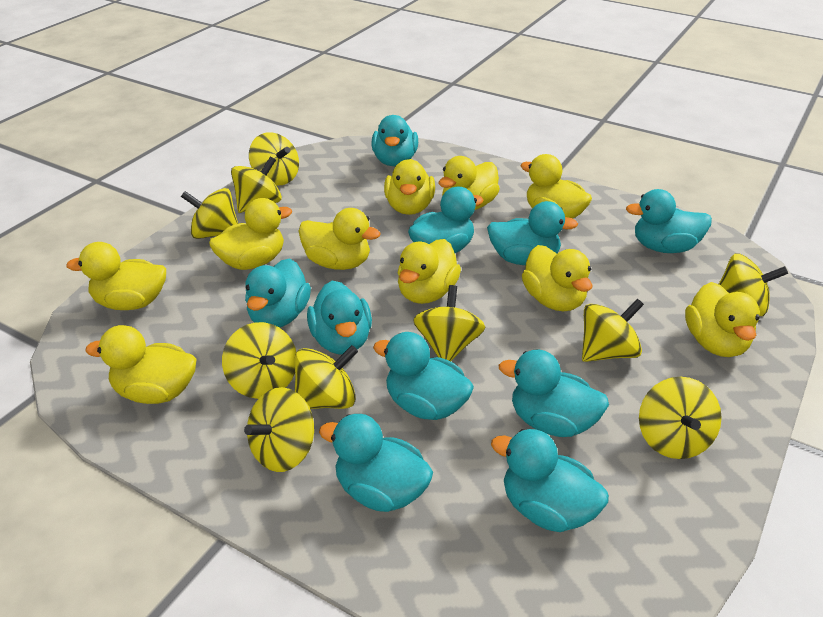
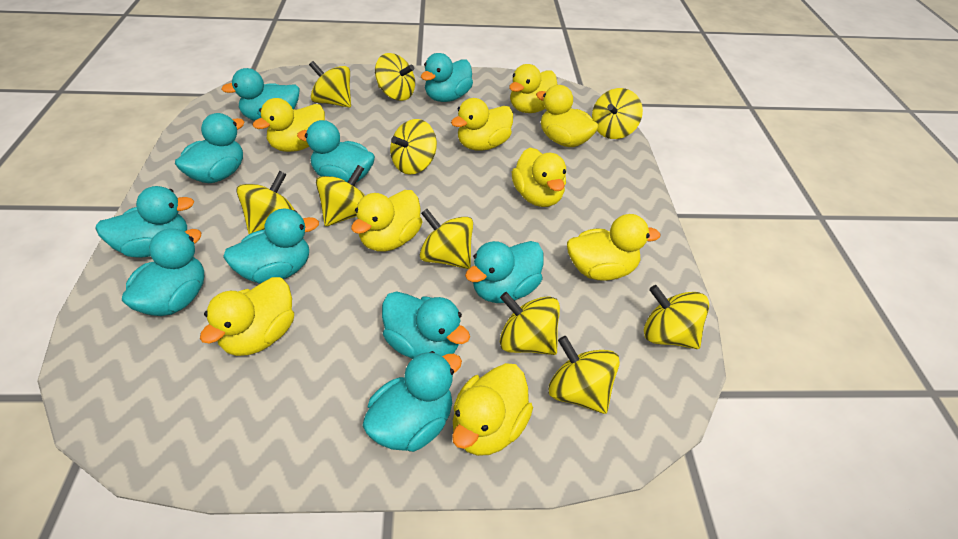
yellow duck: 10 -> 9

